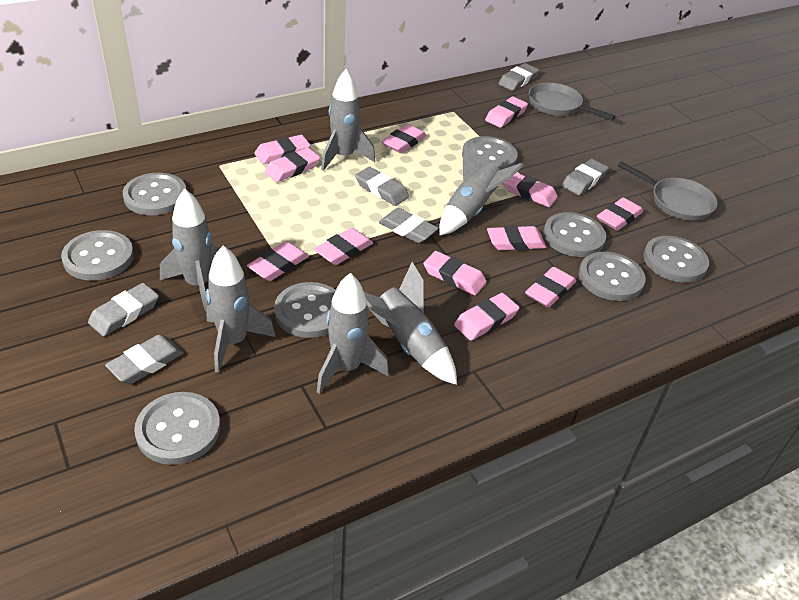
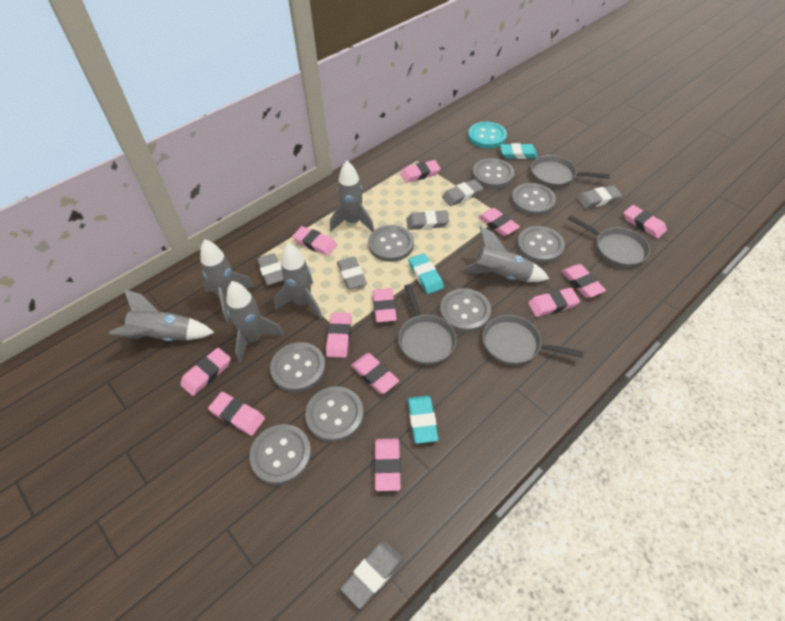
grey pan: 2 -> 4
turquoise button: 0 -> 1
turquoise eraser: 0 -> 3

